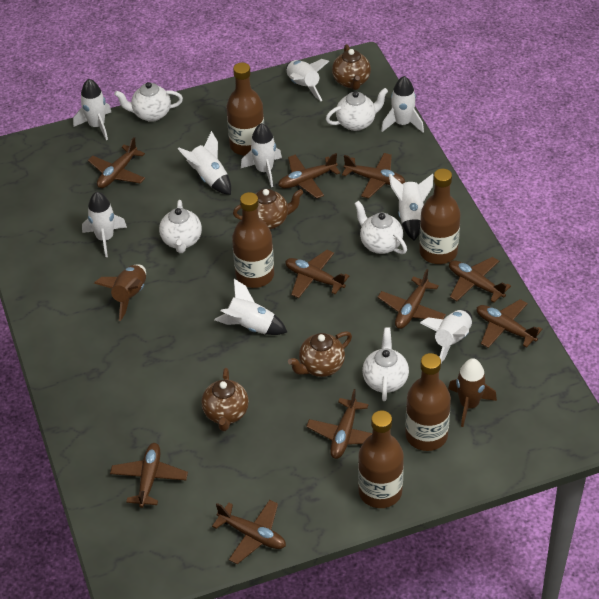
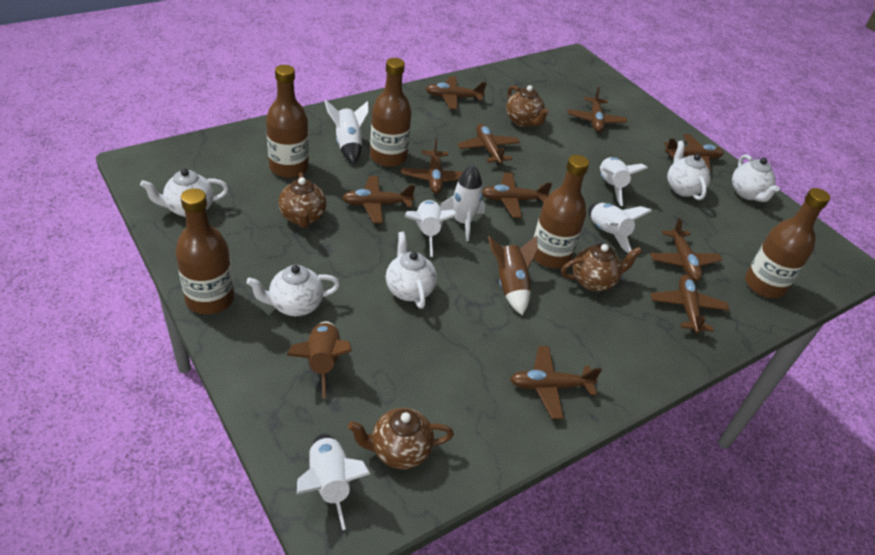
white rocket: 9 -> 6

